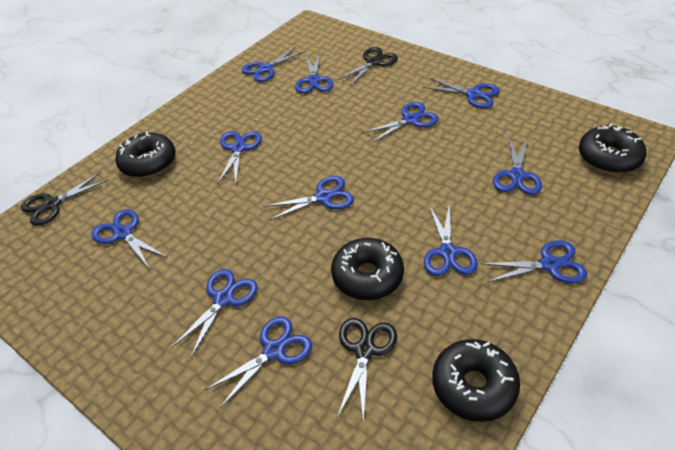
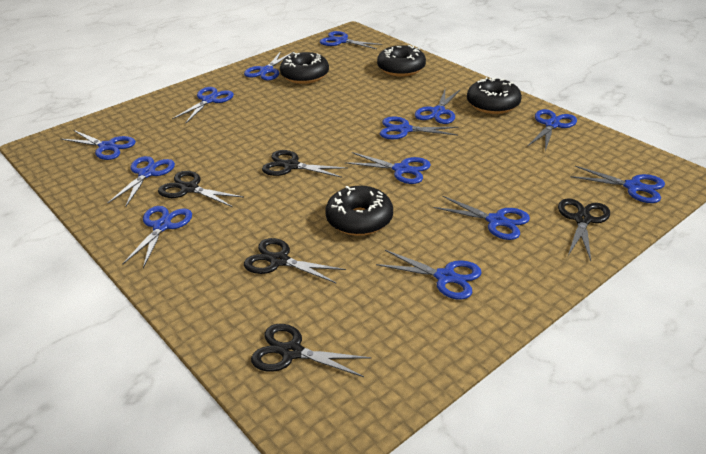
black scissors: 3 -> 5
blue scissors: 12 -> 13

